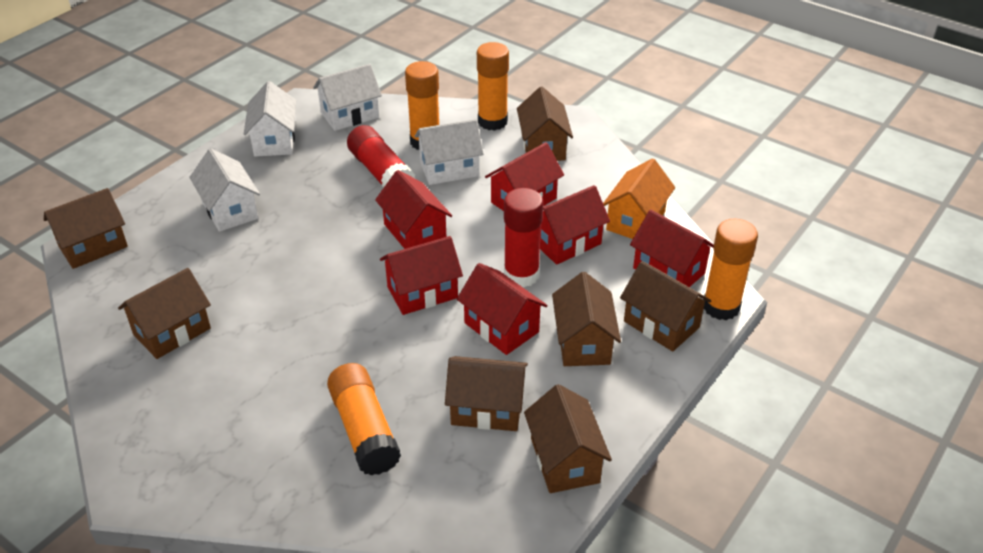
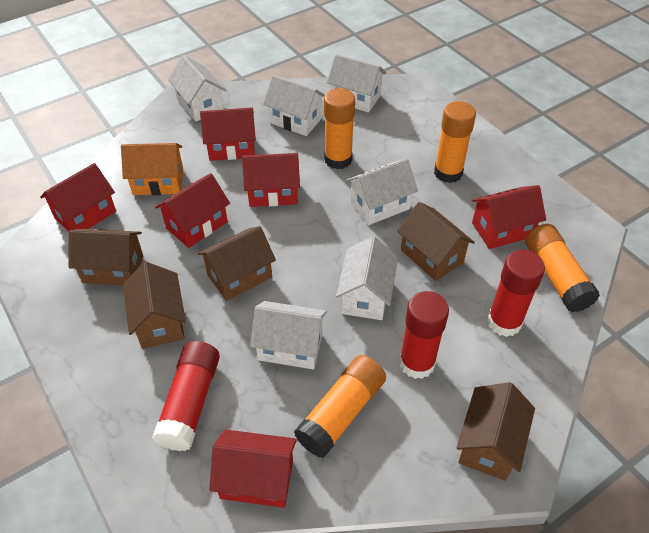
brown house: 7 -> 5
red glue stick: 2 -> 3
white house: 4 -> 6

